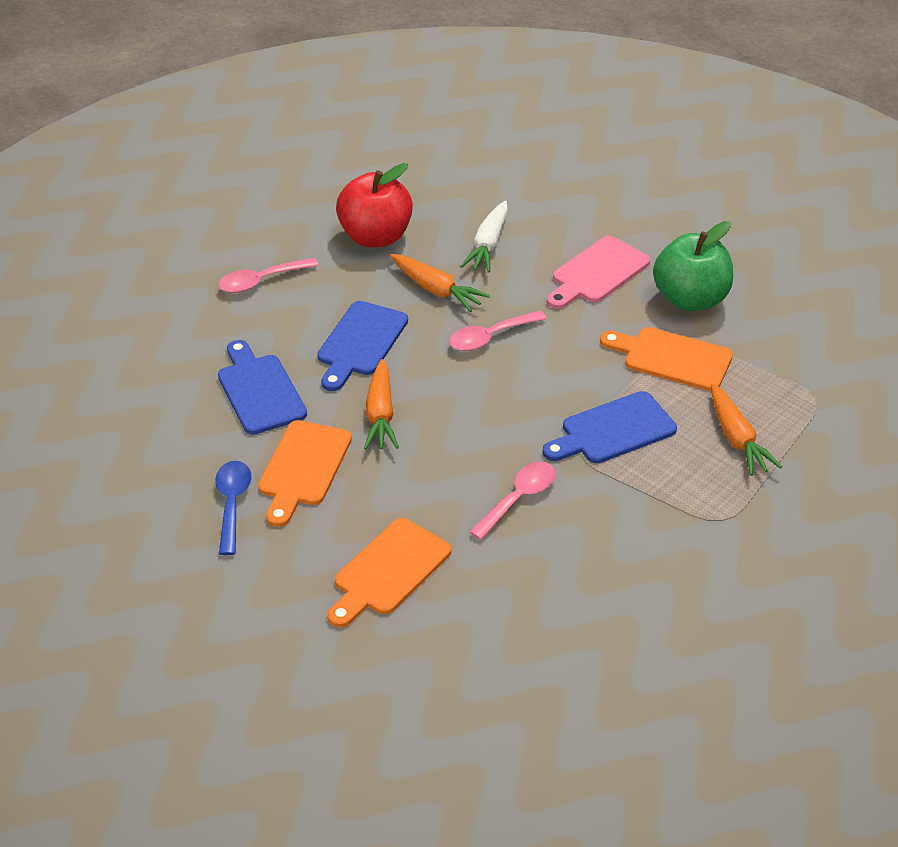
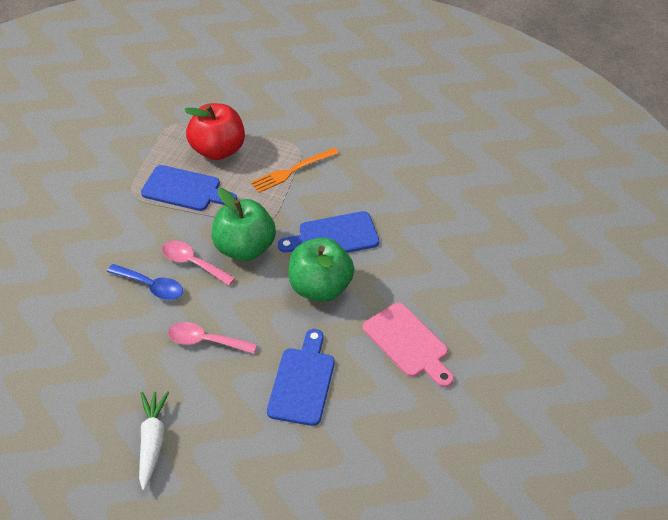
green apple: 1 -> 2
orange carrot: 3 -> 0
orange cutting board: 3 -> 0
orange fork: 0 -> 1
pink spoon: 3 -> 2

